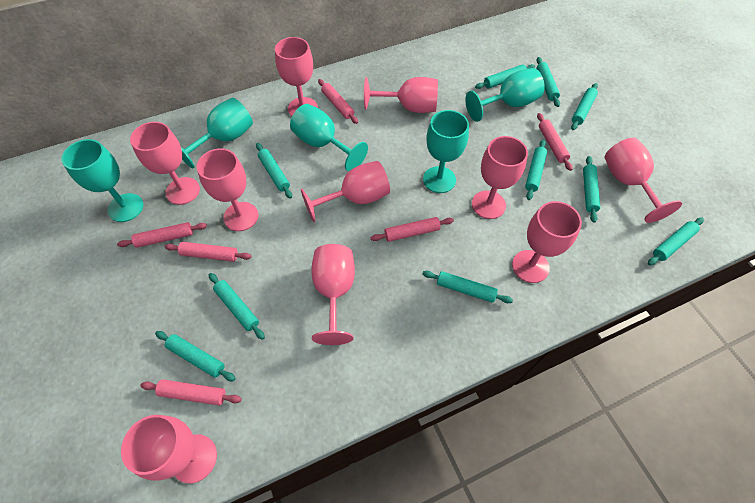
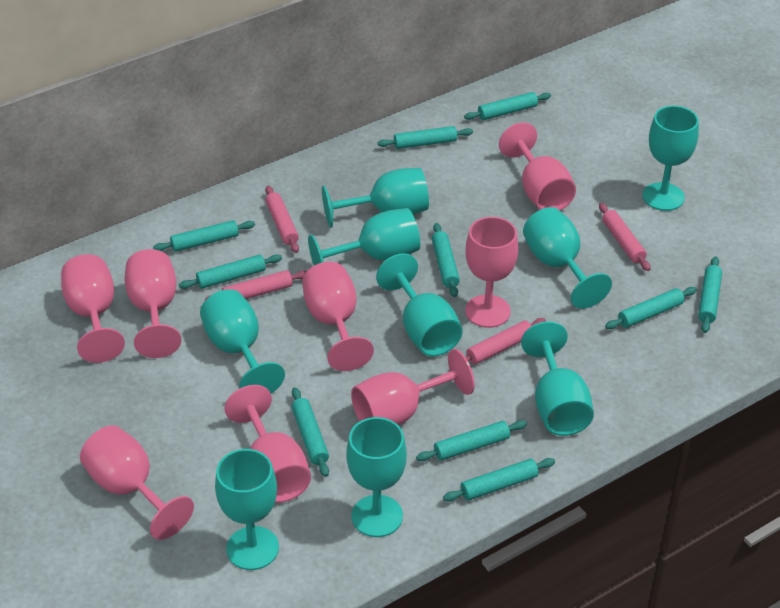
pink goblet: 10 -> 8
pink rolling pin: 6 -> 4
turquoise goblet: 5 -> 9

